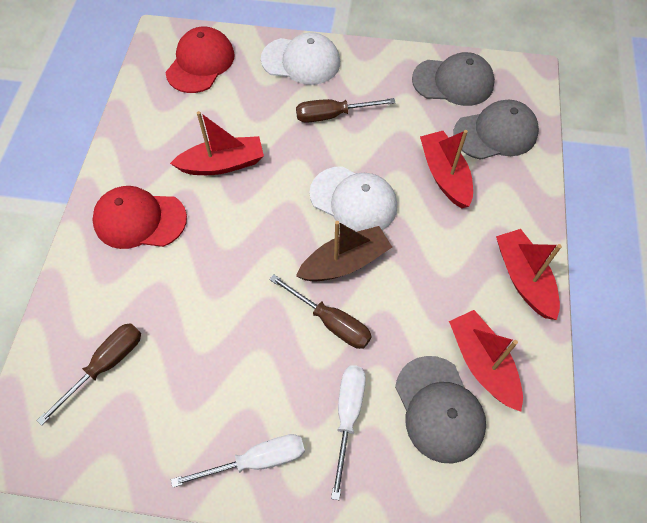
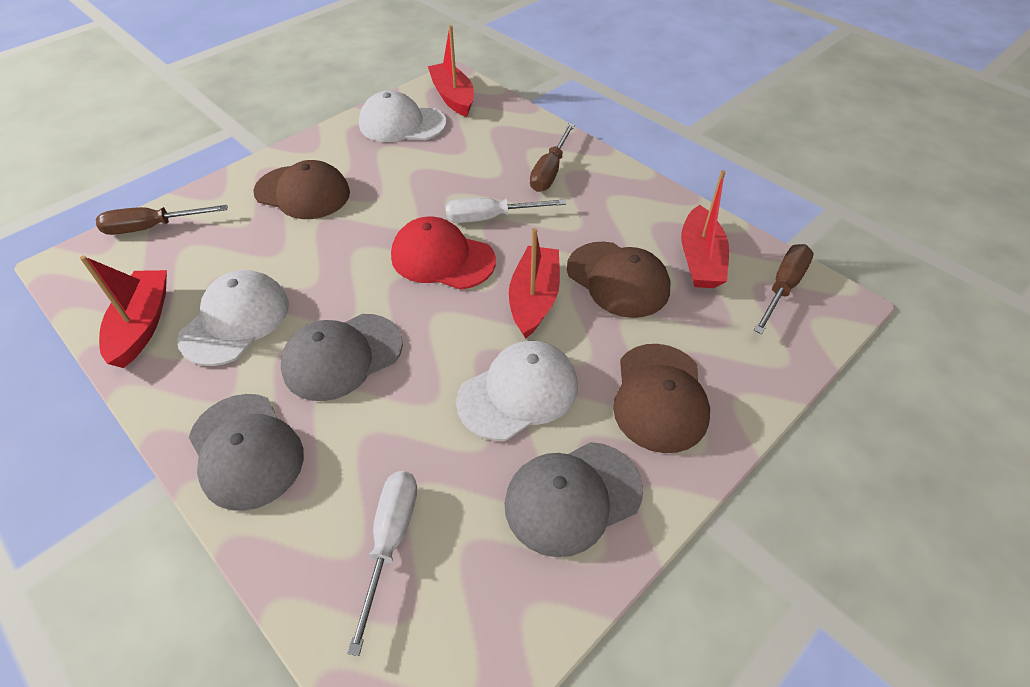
brown boat: 1 -> 0
brown cap: 0 -> 3
red cap: 2 -> 1
white cap: 2 -> 3

